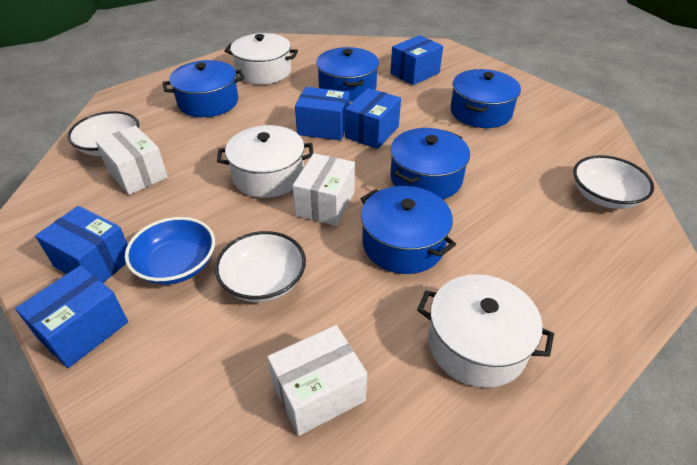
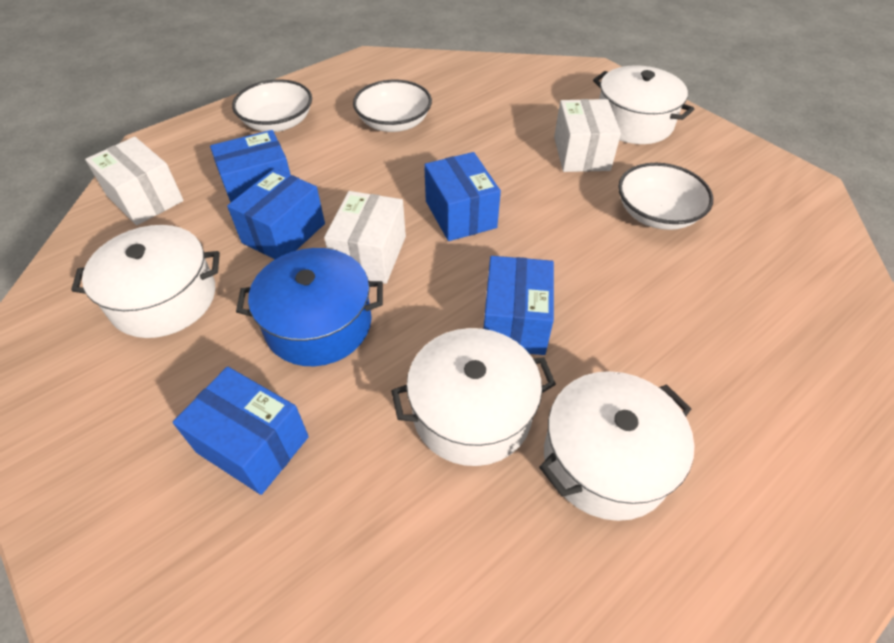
blue bowl: 1 -> 0
blue pot: 5 -> 1
white pot: 3 -> 4

